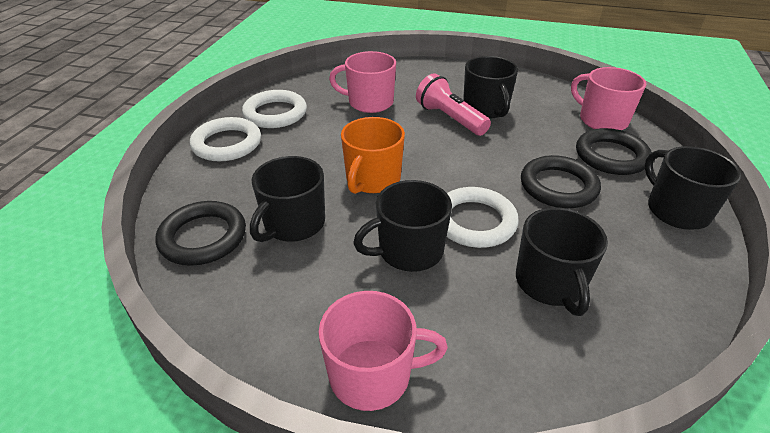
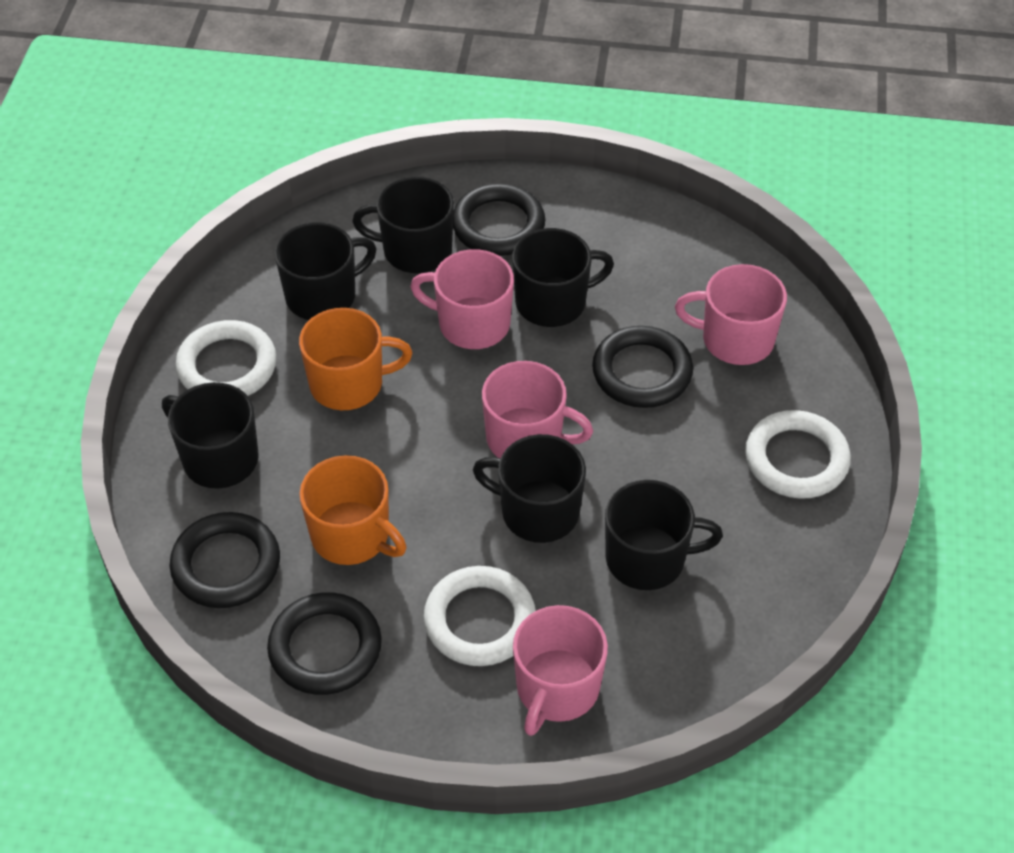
black mug: 5 -> 6
black ring: 3 -> 4
orange mug: 1 -> 2
pink flashlight: 1 -> 0
pink mug: 3 -> 4

